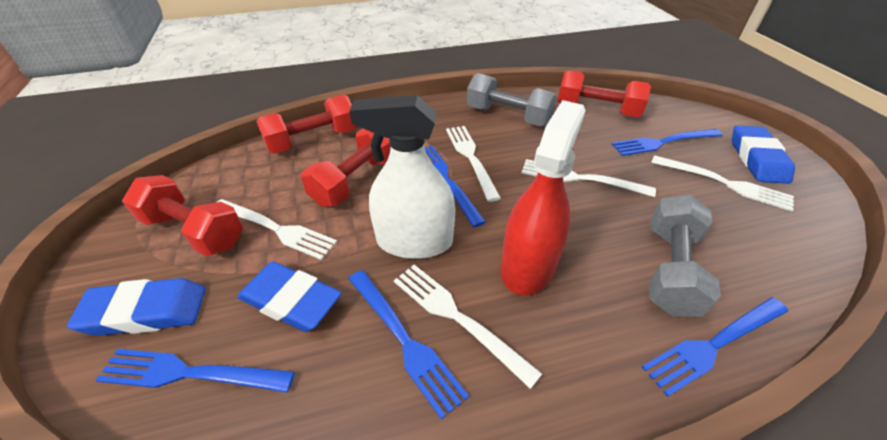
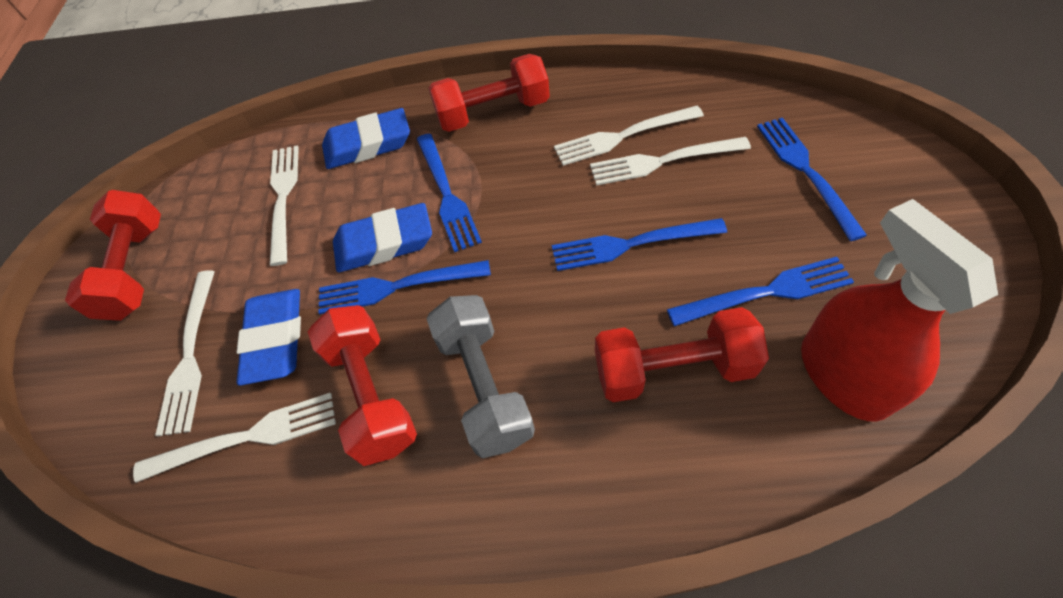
grey dumbbell: 2 -> 1
white spray bottle: 1 -> 0

